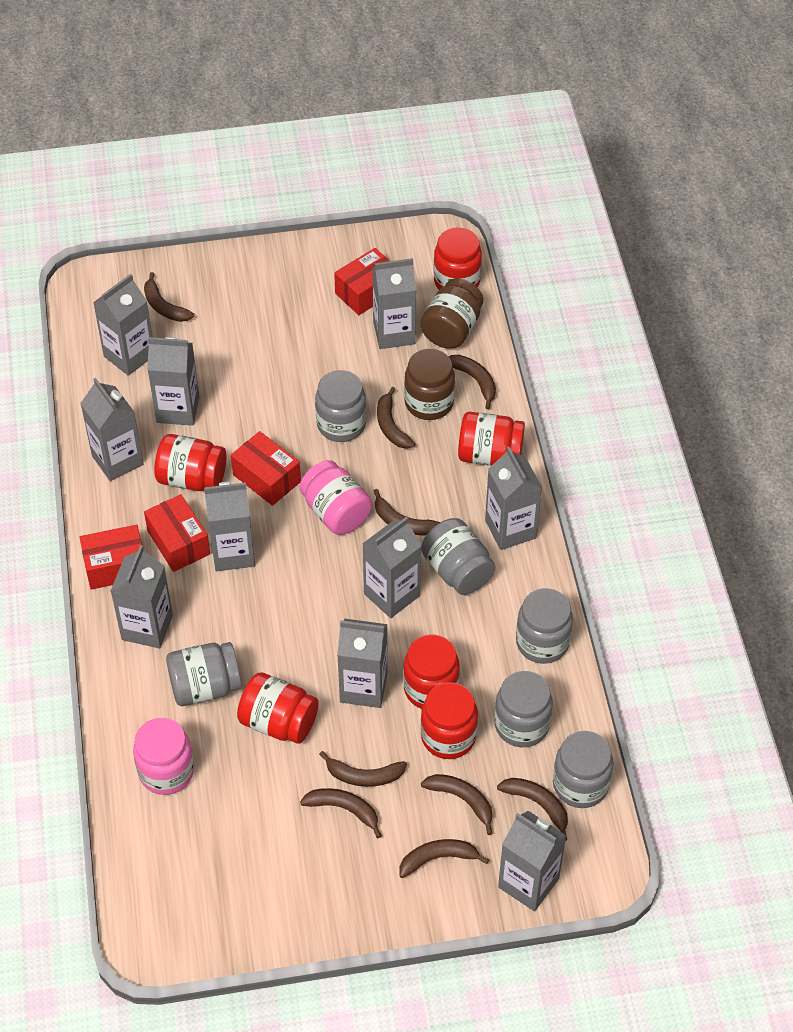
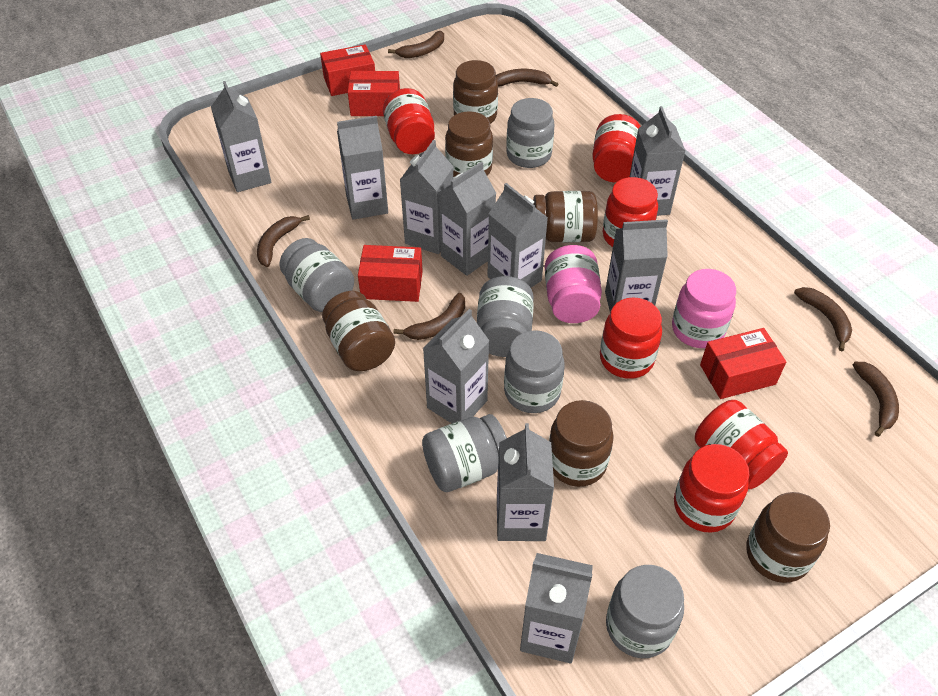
brown banana: 9 -> 6
brown jar: 2 -> 6

